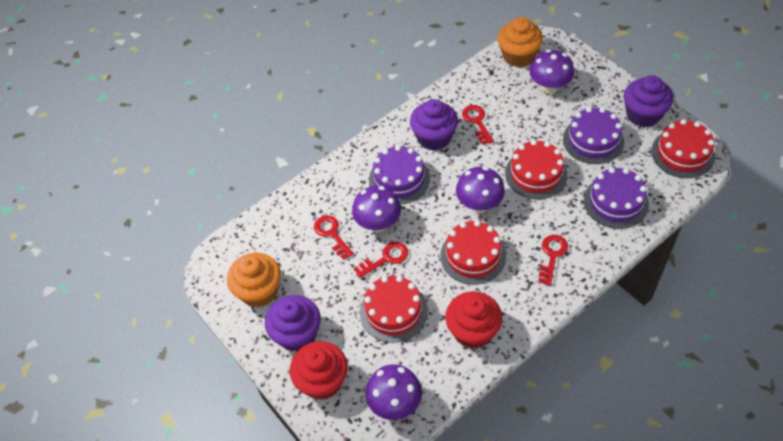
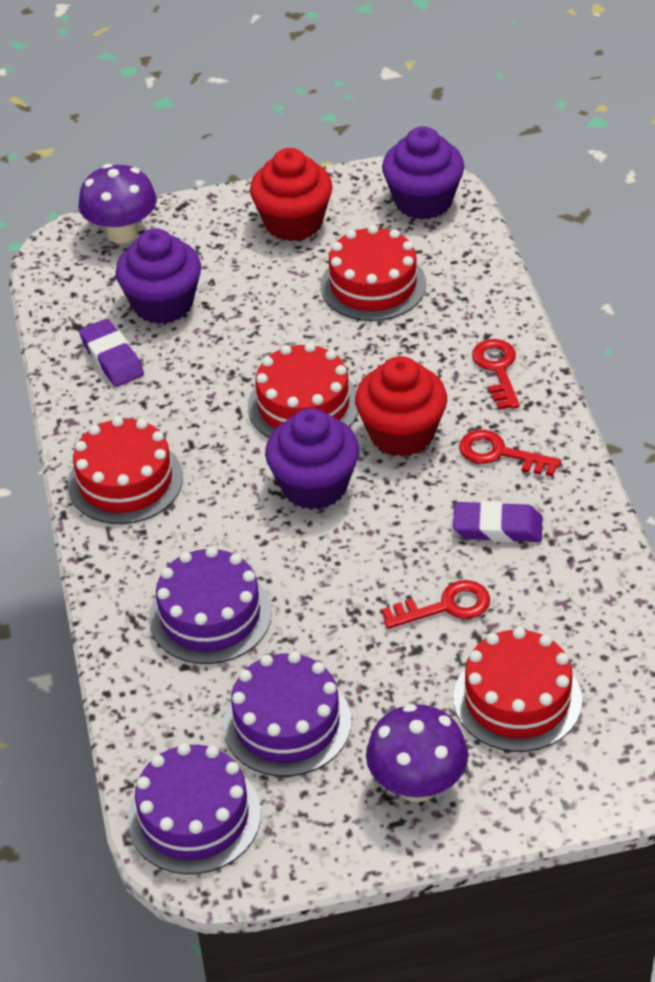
orange cupcake: 2 -> 0
purple eraser: 0 -> 2
purple mushroom: 4 -> 2
red key: 4 -> 3

